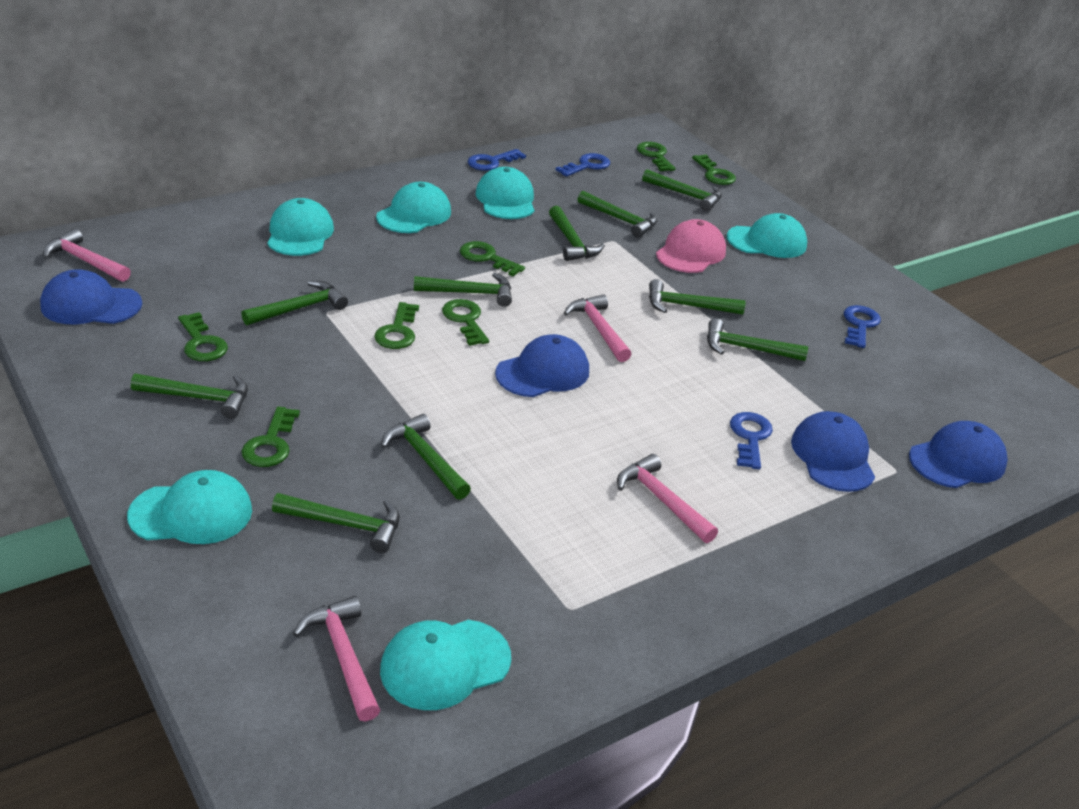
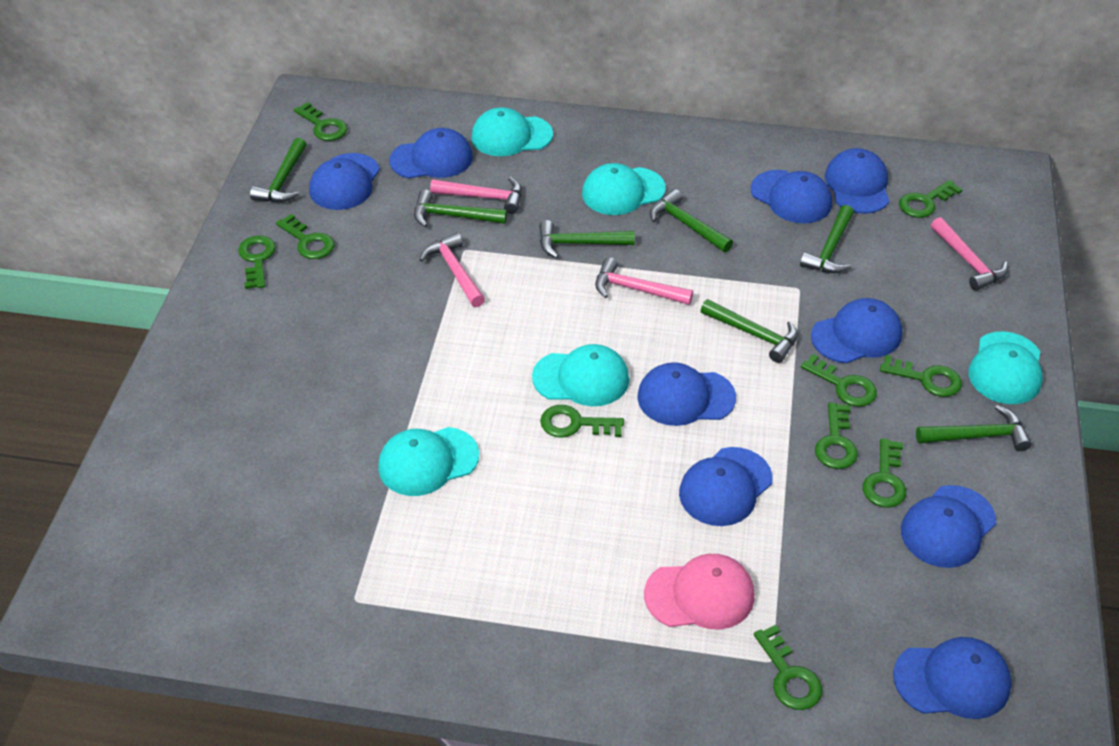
blue cap: 4 -> 9
blue key: 4 -> 0
green hammer: 10 -> 7
green key: 7 -> 10
turquoise cap: 6 -> 5

